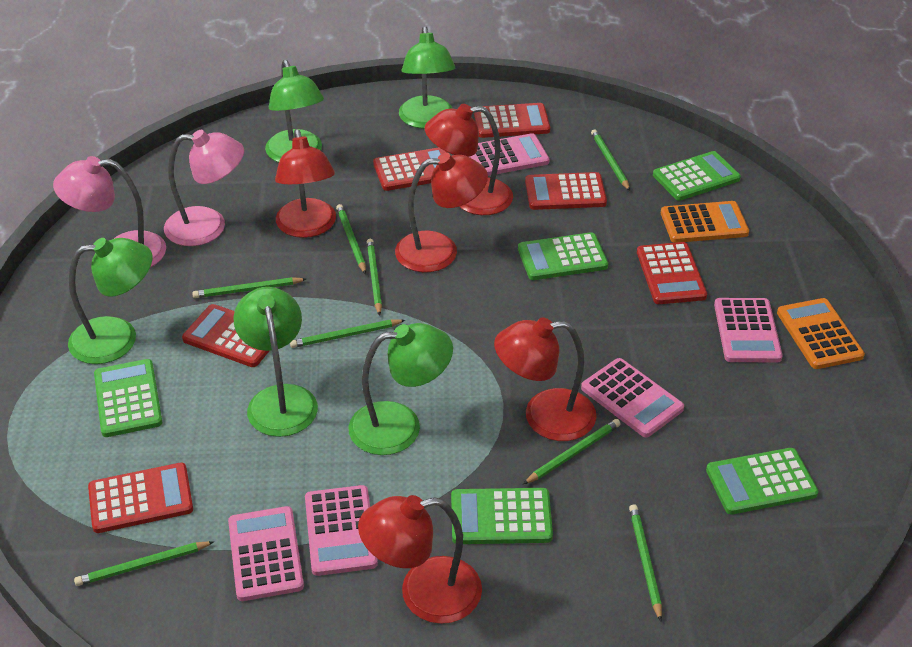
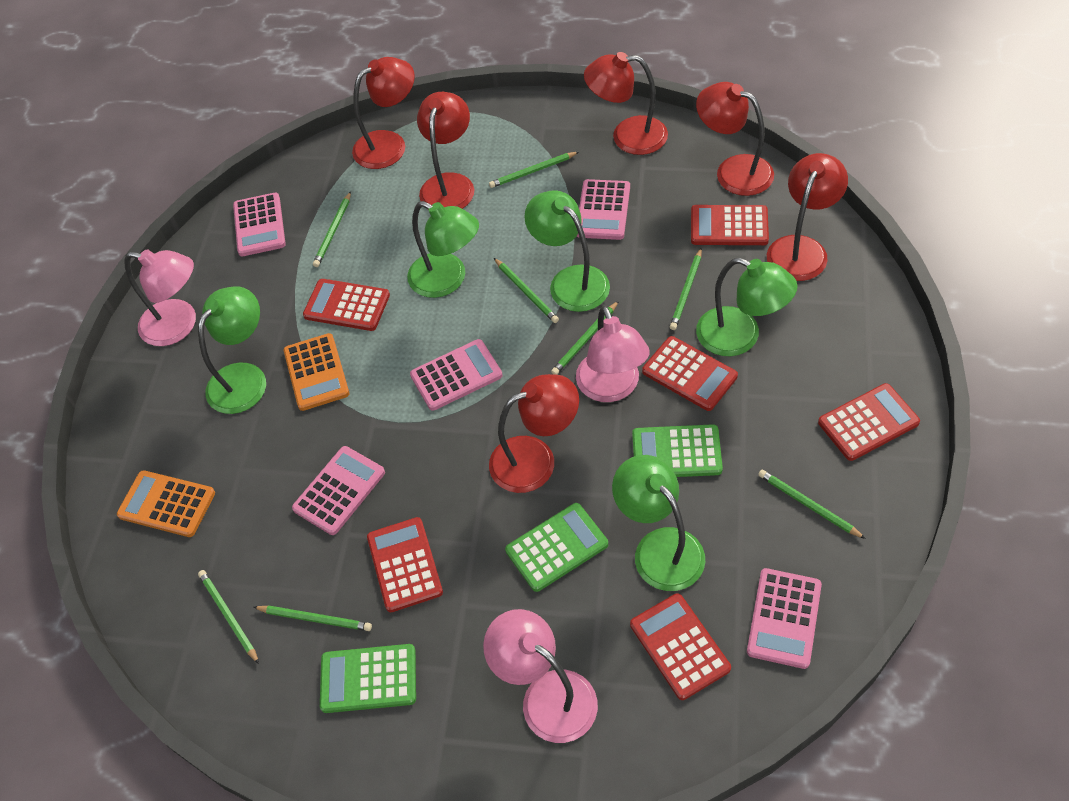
green calculator: 5 -> 3
pink lamp: 2 -> 3
red lamp: 5 -> 6

